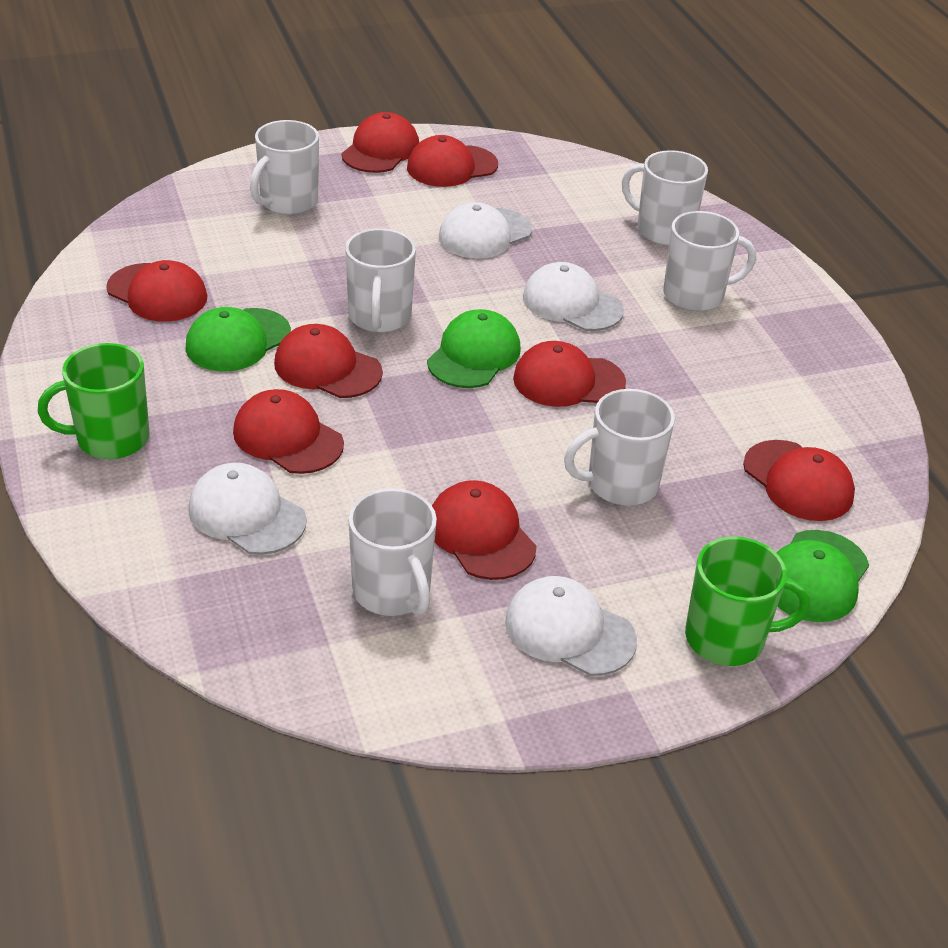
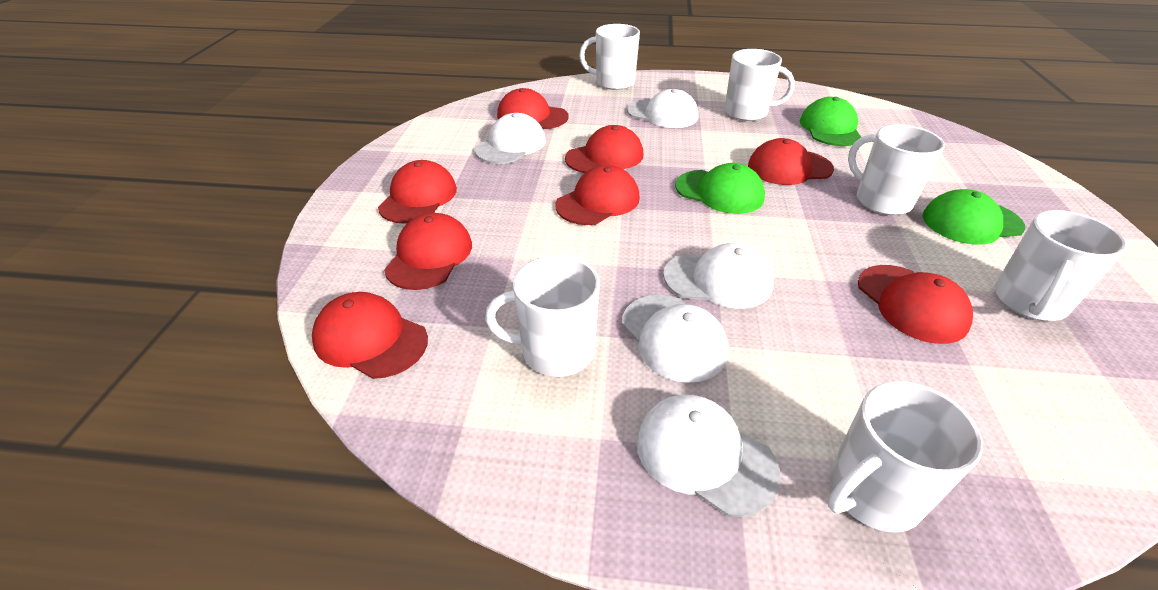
green mug: 2 -> 0
white cap: 4 -> 5

